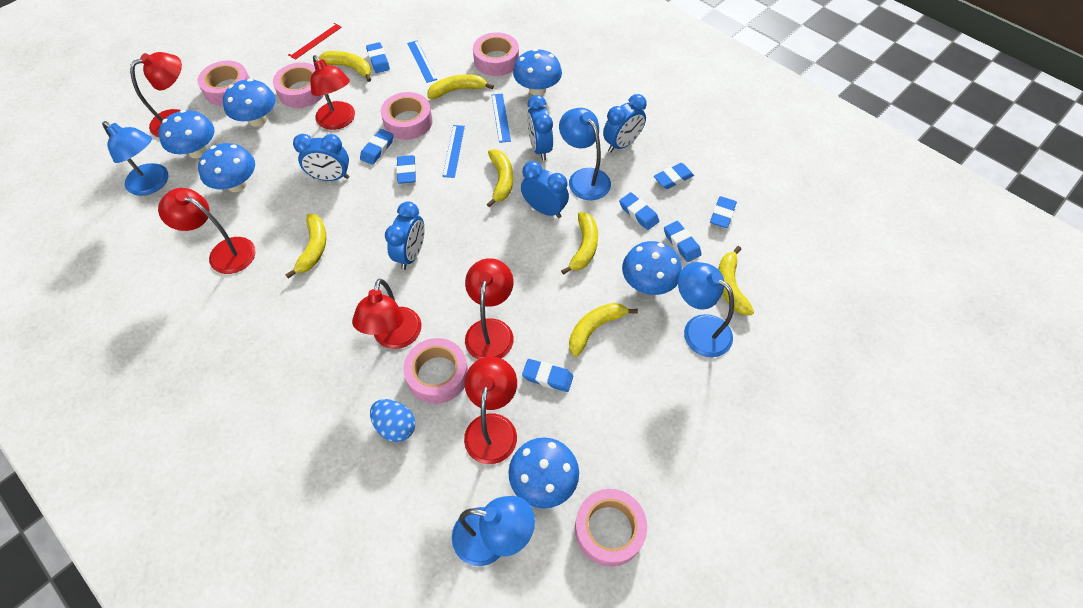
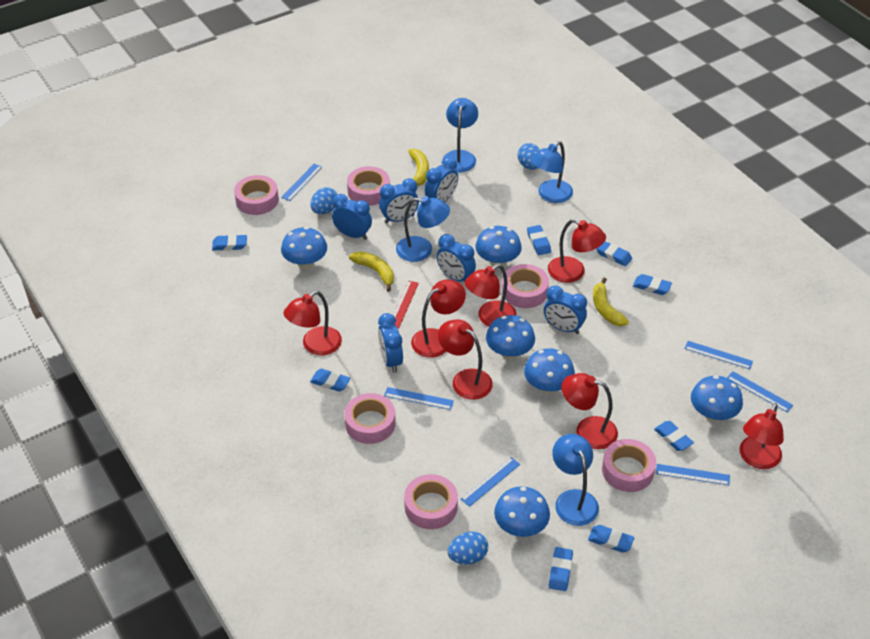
blue clock: 5 -> 6
blue egg: 1 -> 3
blue ruler: 3 -> 6
red lamp: 6 -> 7
yellow banana: 7 -> 3

